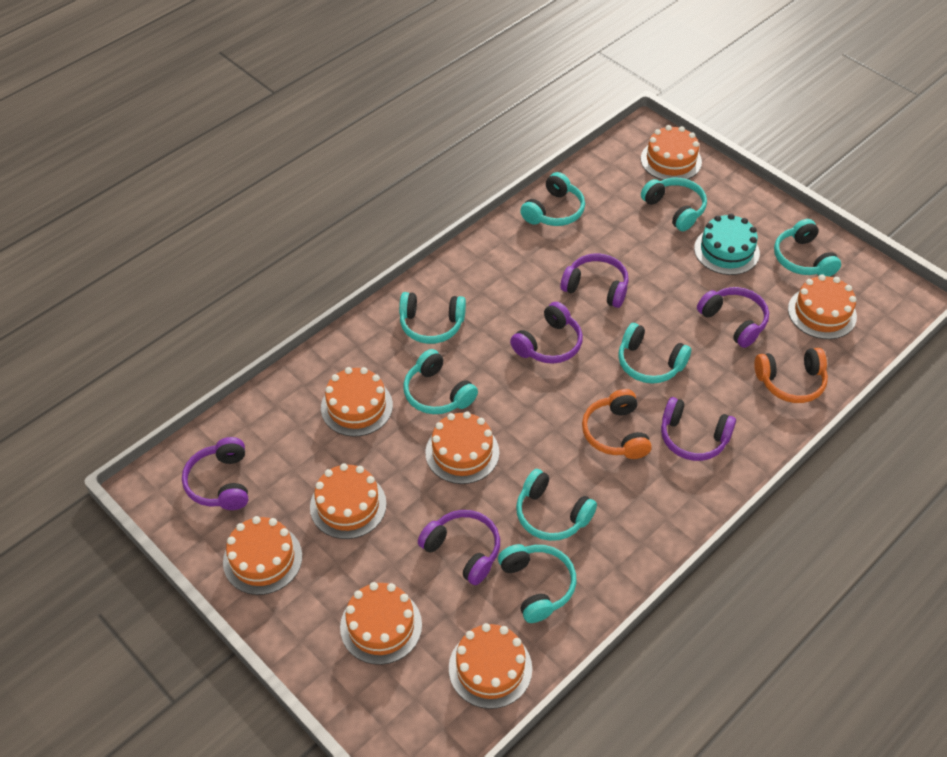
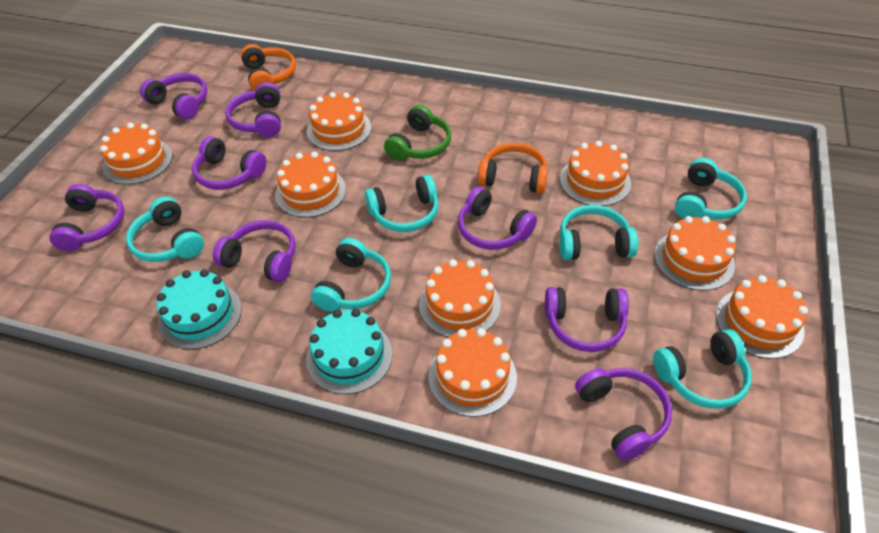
green headphones: 0 -> 1
purple headphones: 6 -> 8
turquoise cake: 1 -> 2
turquoise headphones: 8 -> 6

